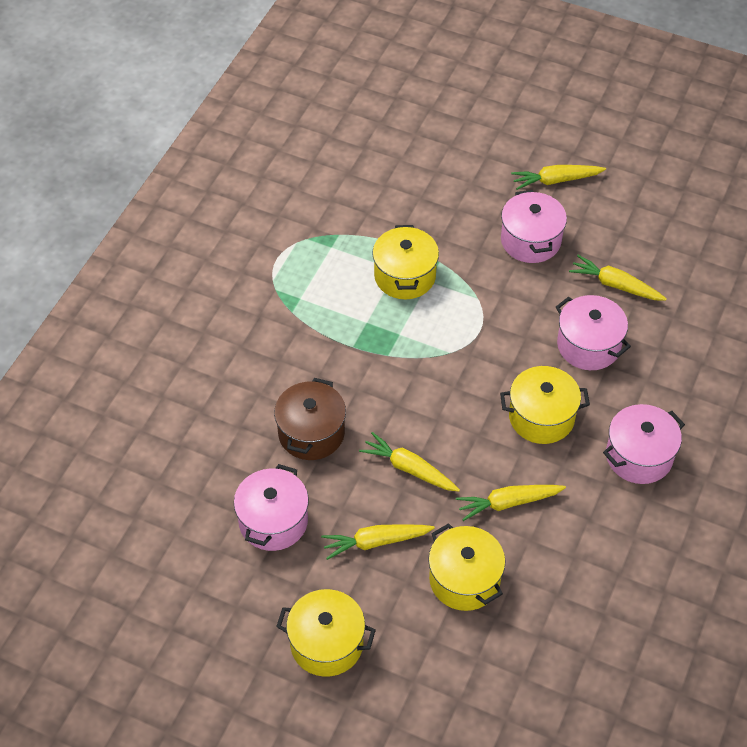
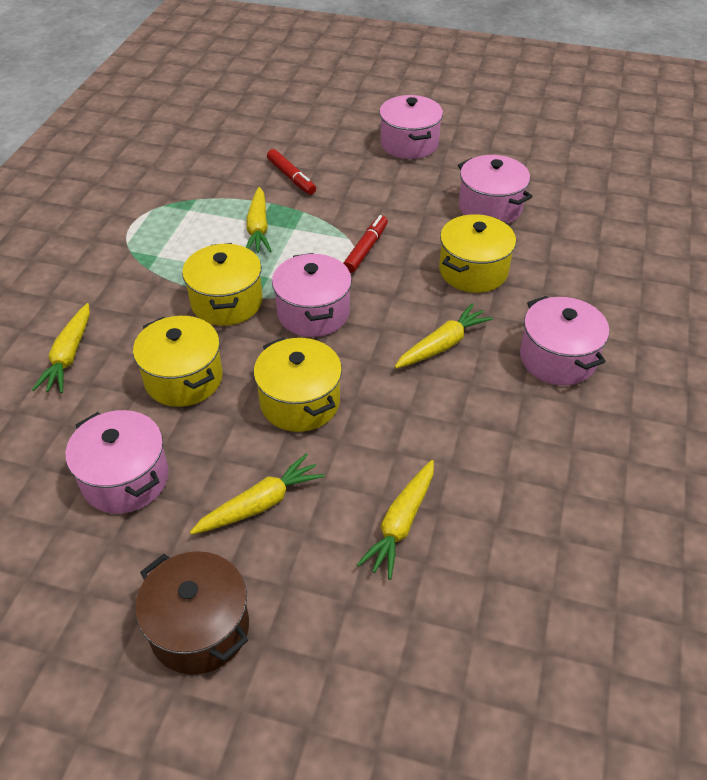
pink pot: 4 -> 5
red marker: 0 -> 2

